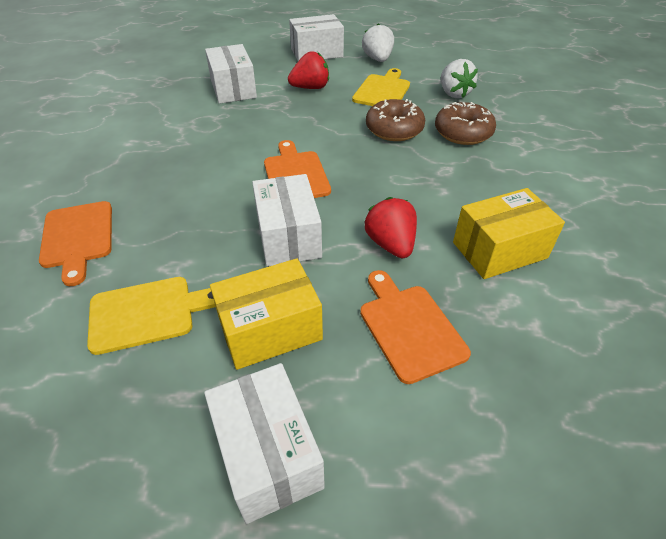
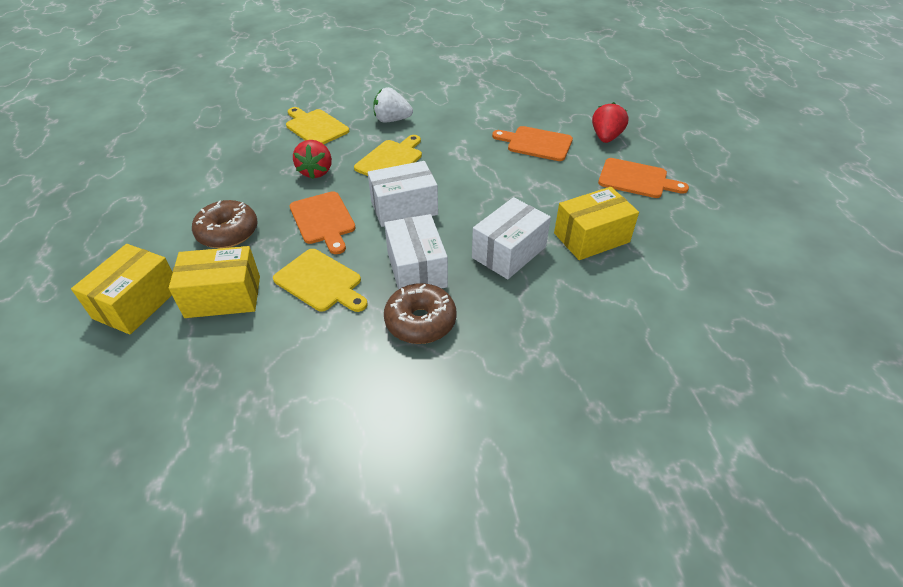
white box: 4 -> 3
white strawberry: 2 -> 1
yellow box: 2 -> 3
yellow cutting board: 2 -> 3

